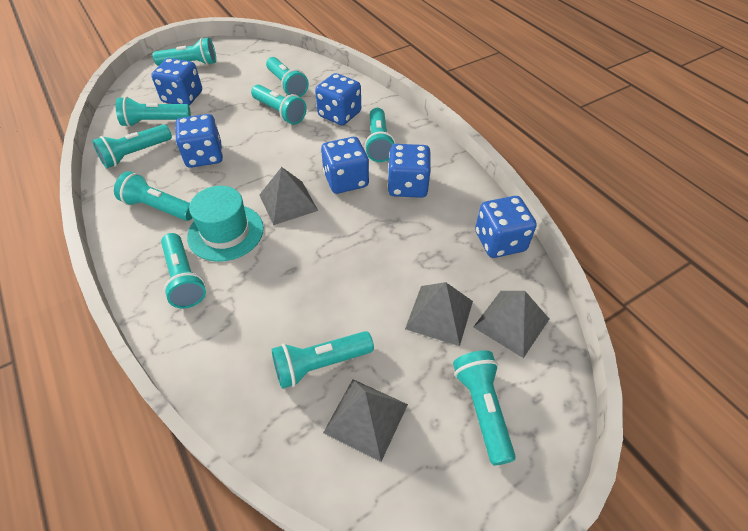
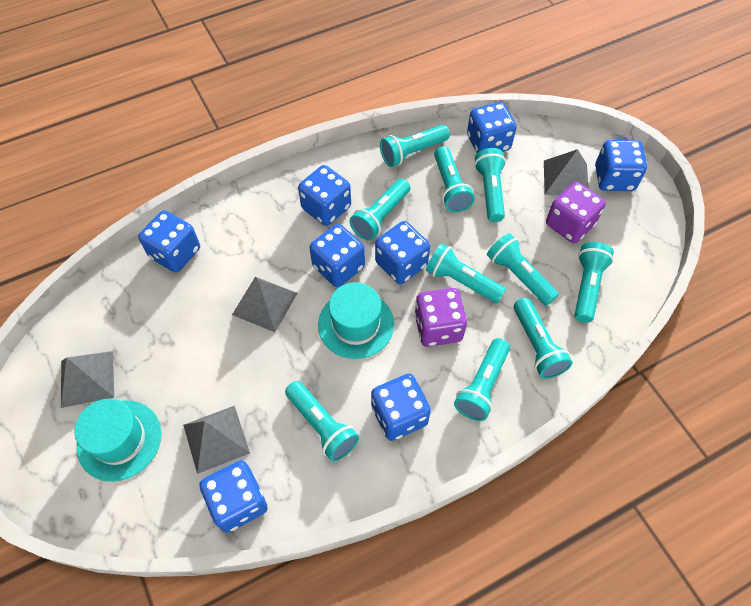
blue dice: 6 -> 8
purple dice: 0 -> 2
turquoise hat: 1 -> 2

